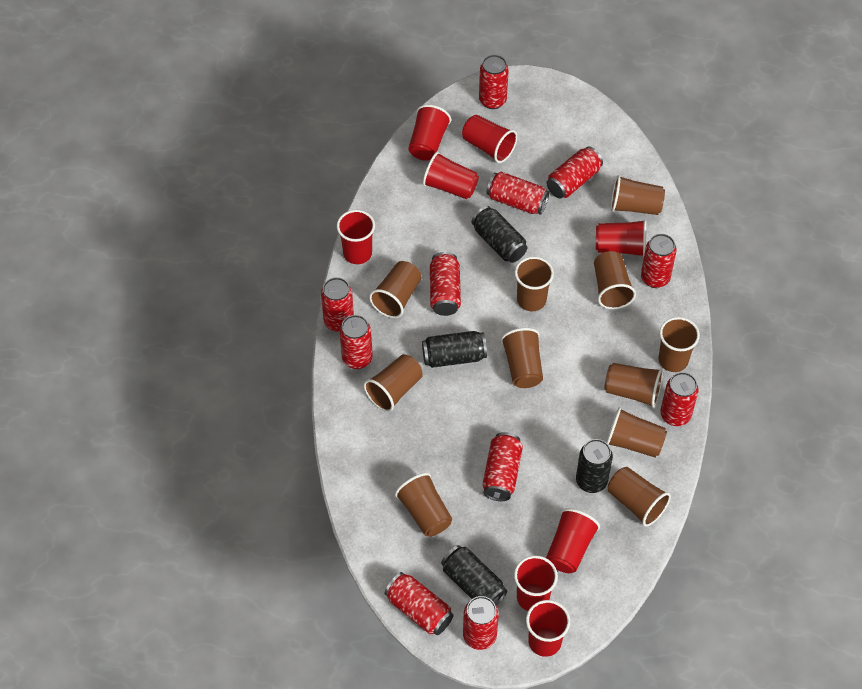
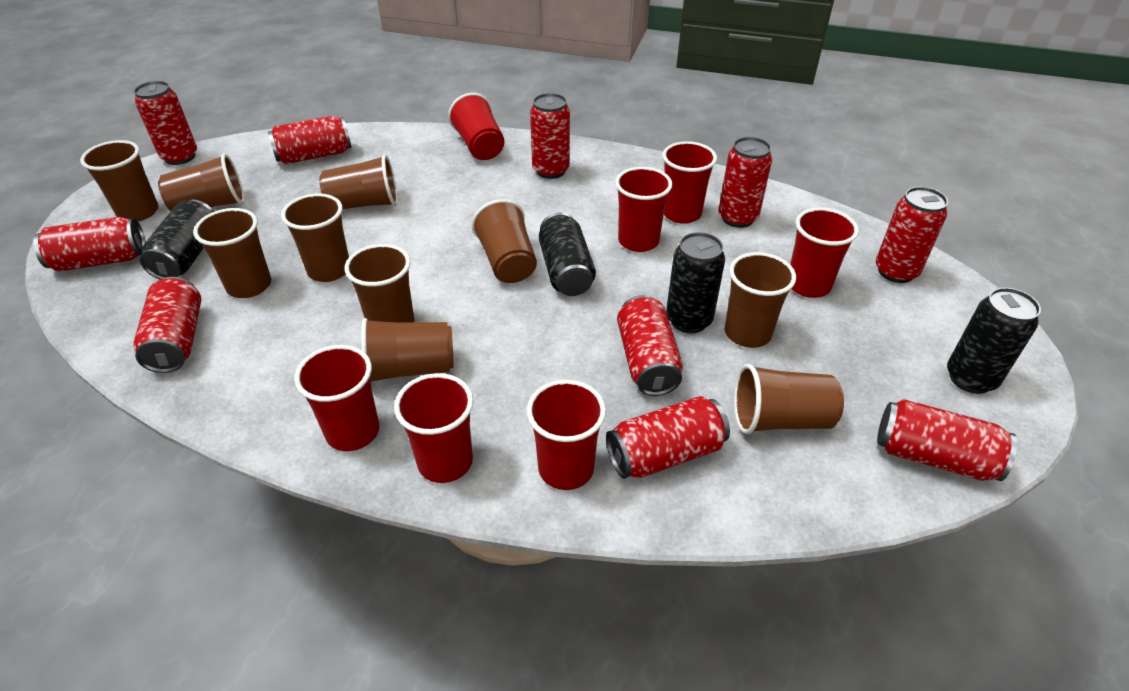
brown cup: 11 -> 10
red can: 11 -> 10
red cup: 8 -> 7

